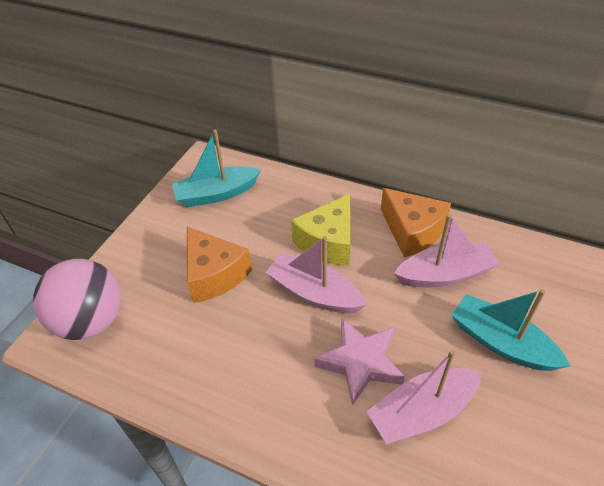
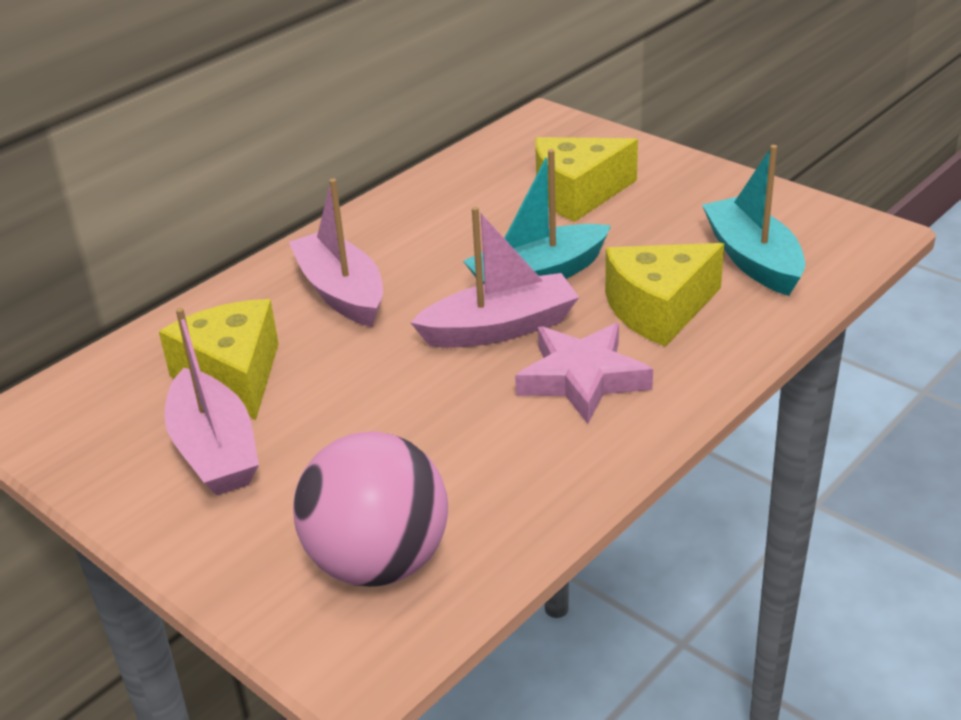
orange cheese: 2 -> 0
yellow cheese: 1 -> 3

